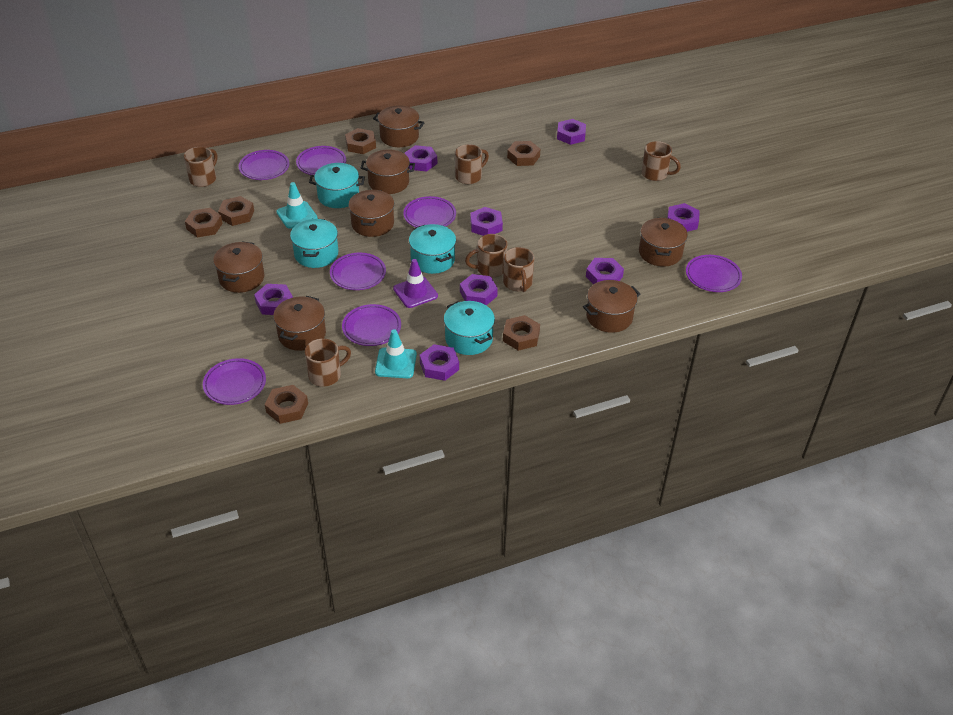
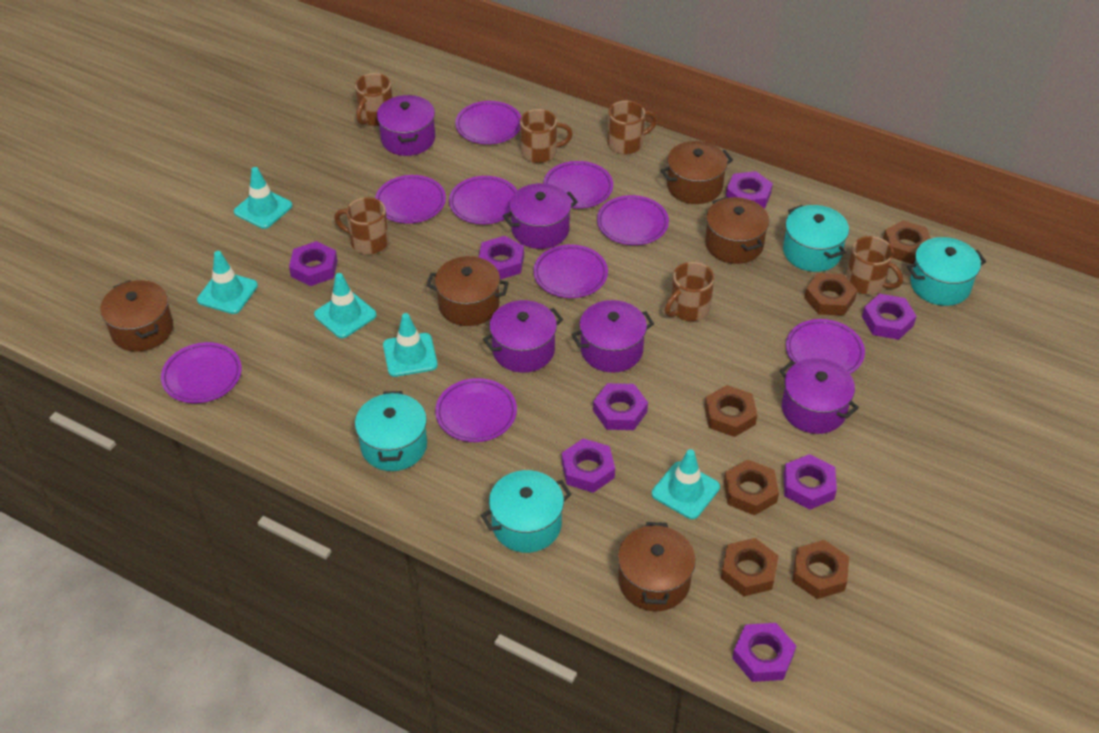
brown pot: 7 -> 5
purple plate: 7 -> 9
purple pot: 0 -> 5
purple traffic cone: 1 -> 0
turquoise traffic cone: 2 -> 5

